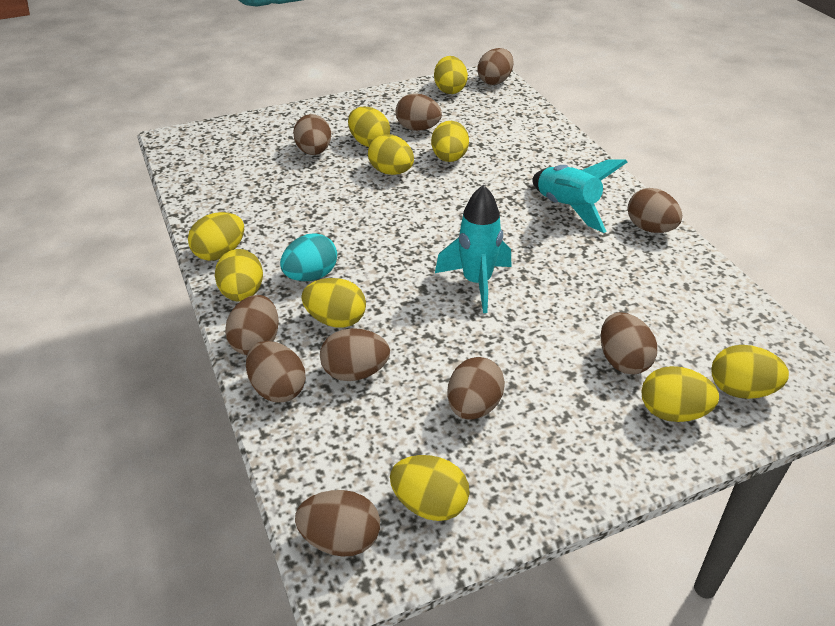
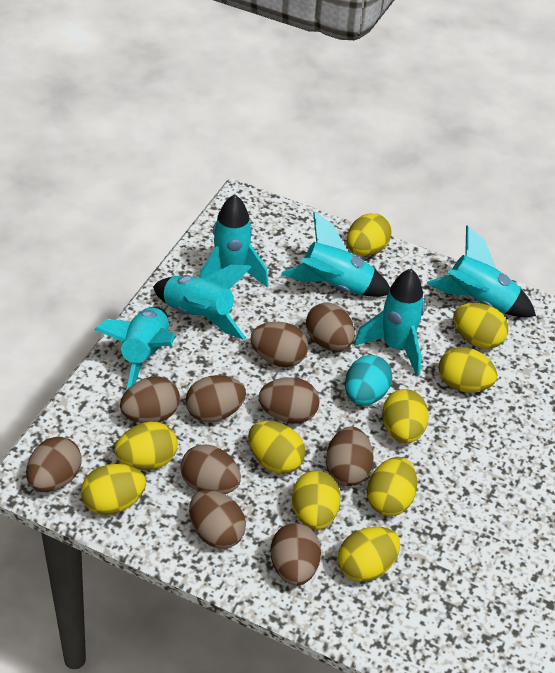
turquoise rocket: 2 -> 6

